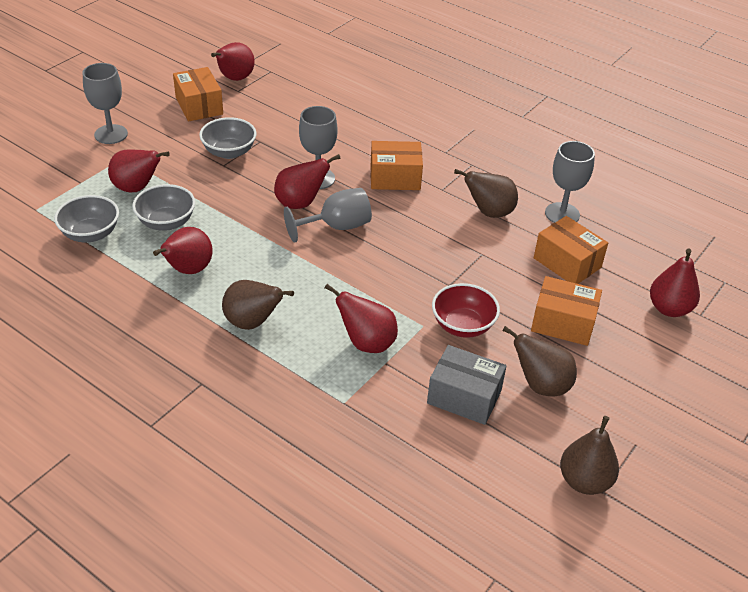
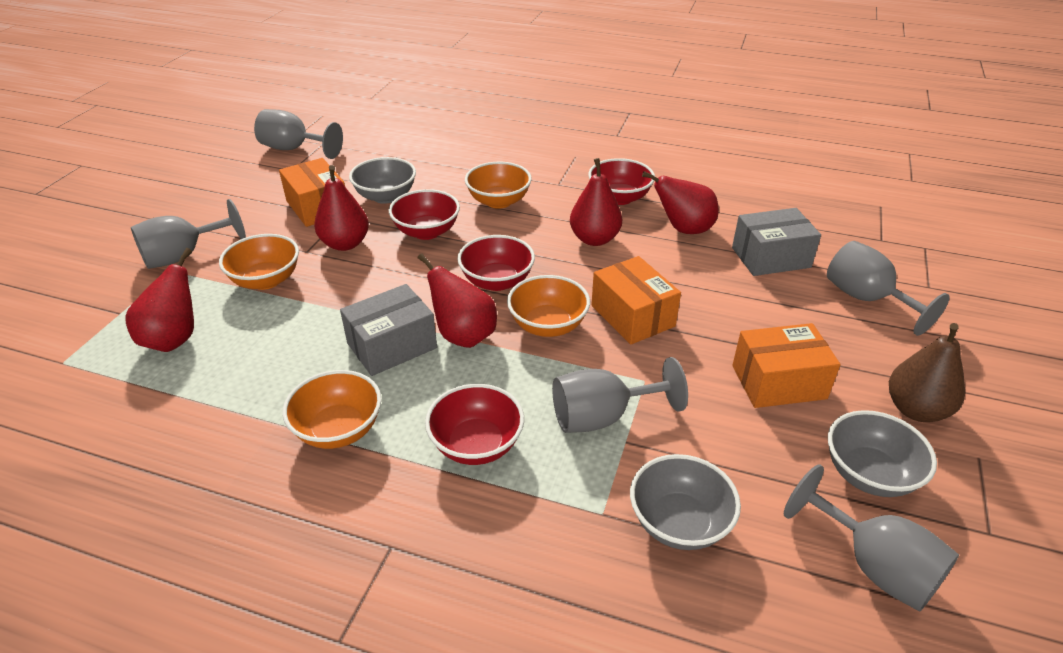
brown pear: 4 -> 1
grey box: 1 -> 2
grey goblet: 4 -> 5
orange bowl: 0 -> 4
orange box: 4 -> 3
red bowl: 1 -> 4
red pear: 6 -> 5

